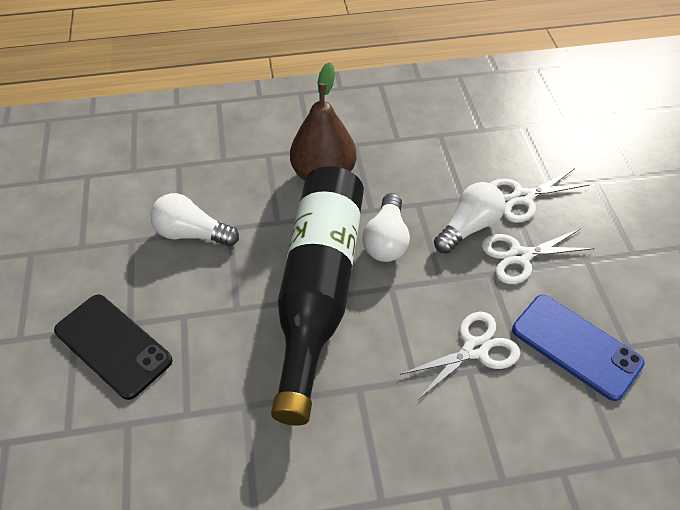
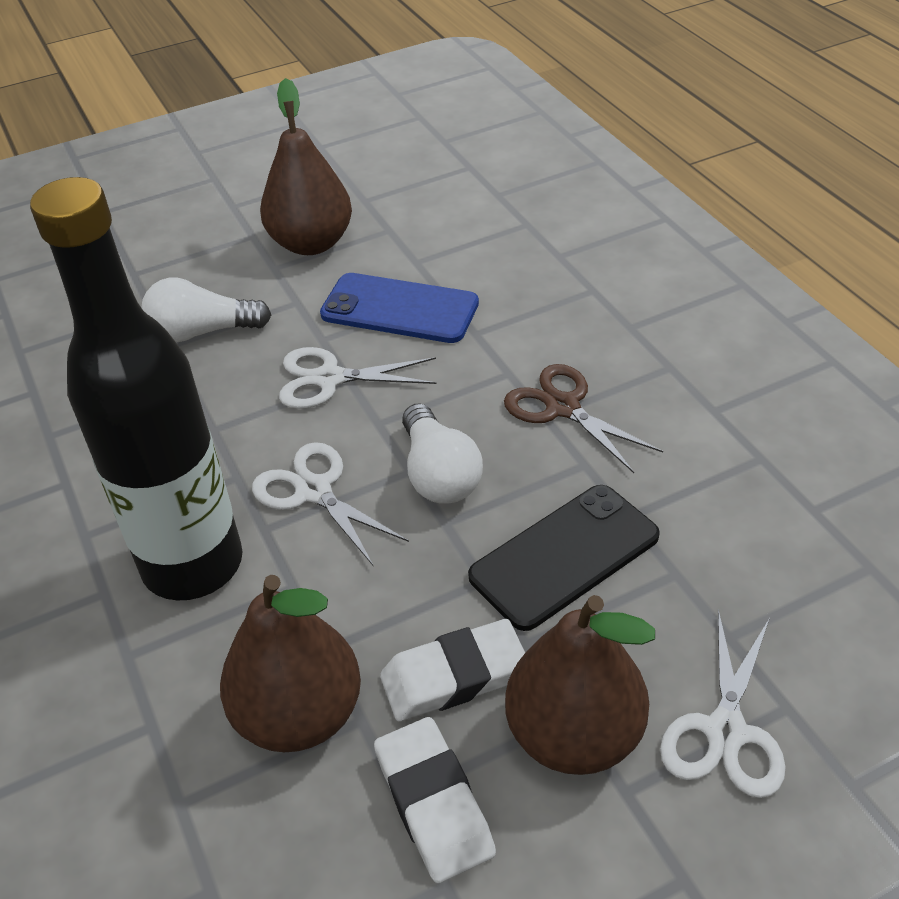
brown pear: 1 -> 3
brown scissors: 0 -> 1
white eraser: 0 -> 2
white light bulb: 3 -> 2

